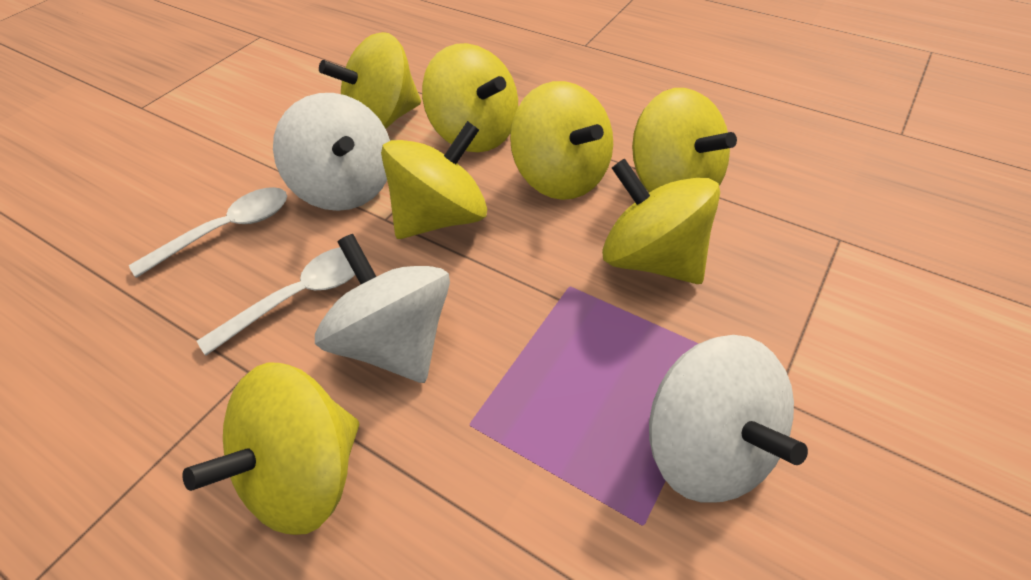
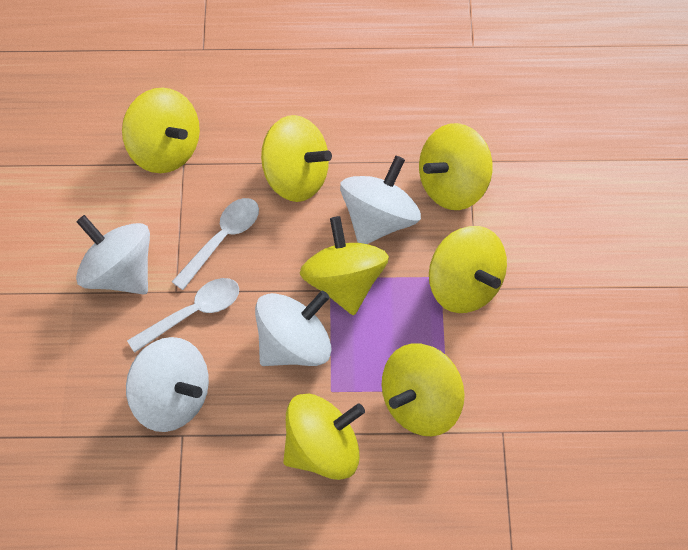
white spinning top: 3 -> 4

